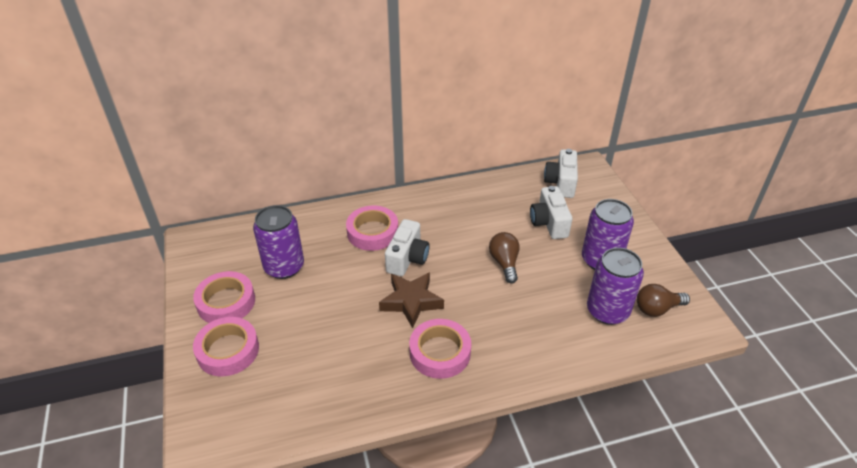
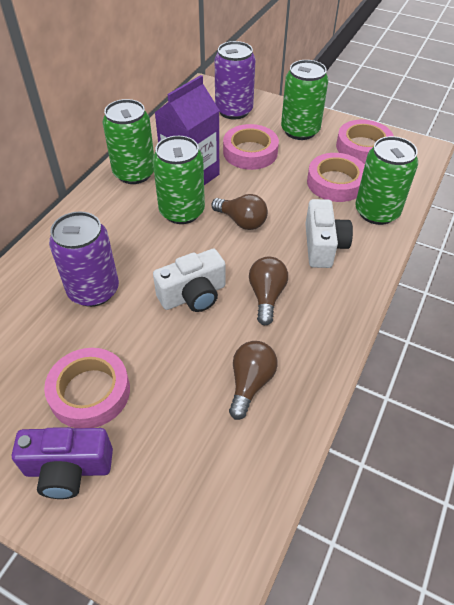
brown light bulb: 2 -> 3
brown star: 1 -> 0
green can: 0 -> 4
purple camera: 0 -> 1
purple can: 3 -> 2
purple carton: 0 -> 1
white camera: 3 -> 2

